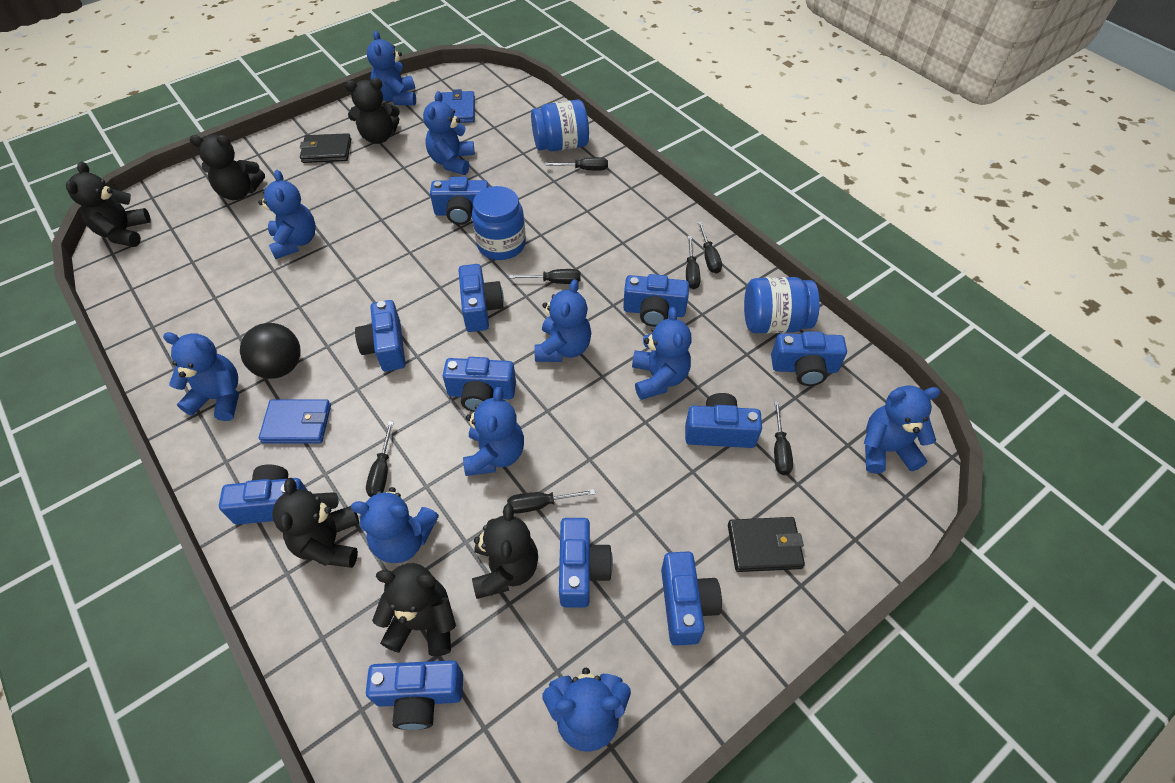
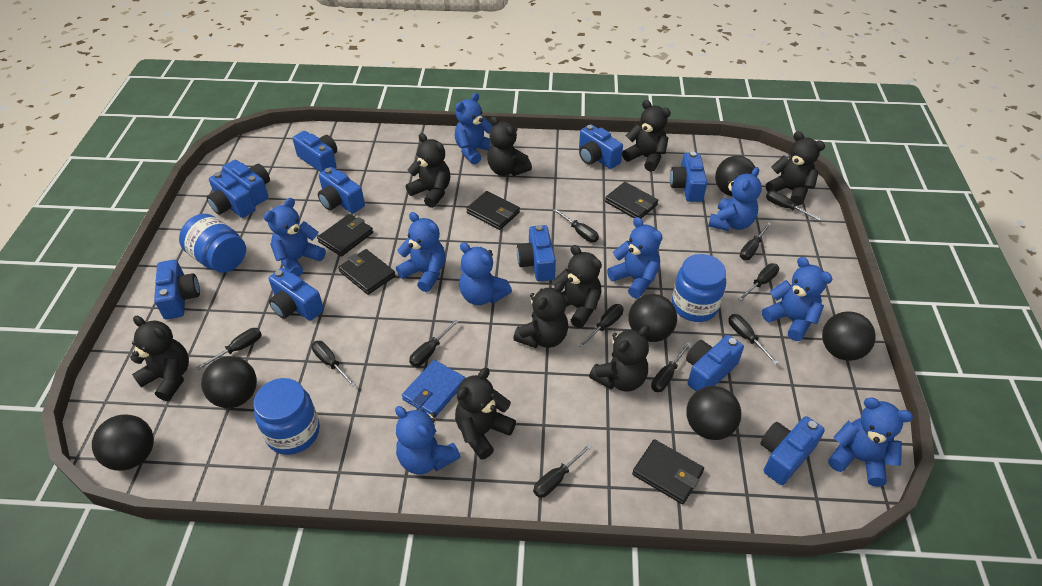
black ball: 1 -> 6
black screwdriver: 7 -> 11
black teddy bear: 6 -> 9
black wallet: 2 -> 5
blue teddy bear: 10 -> 9
blue wallet: 2 -> 1

